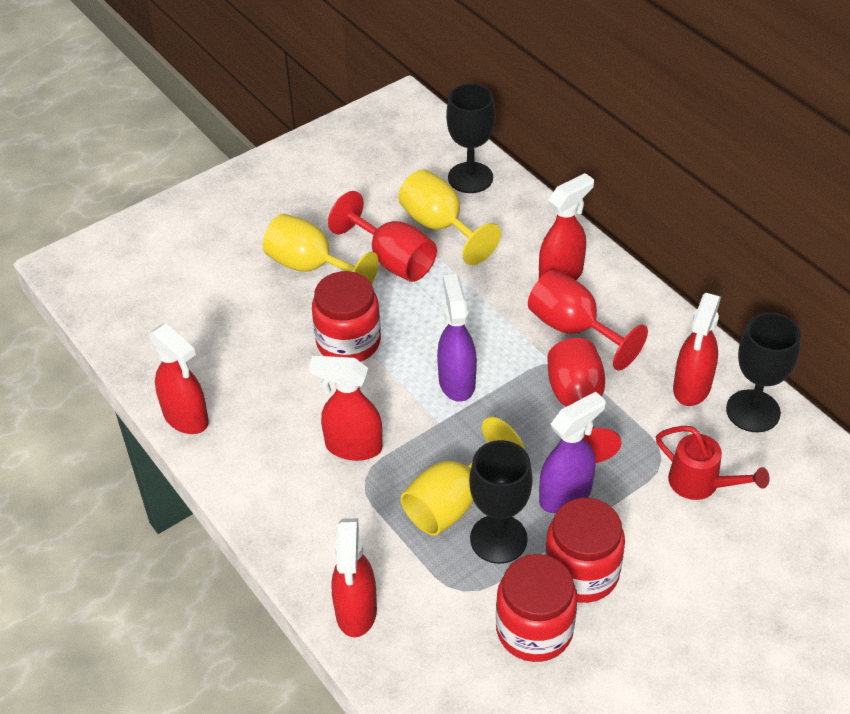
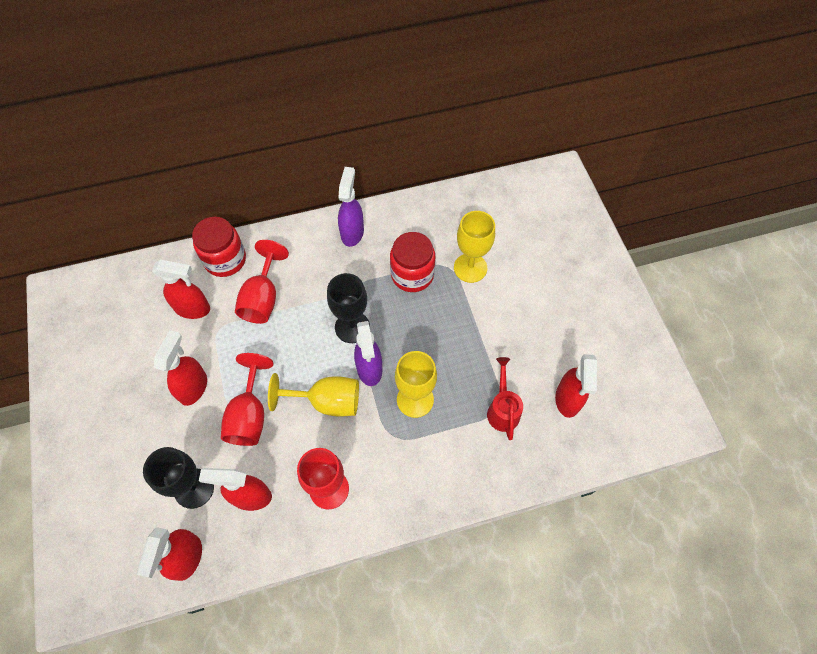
black goblet: 3 -> 2
red jar: 3 -> 2

